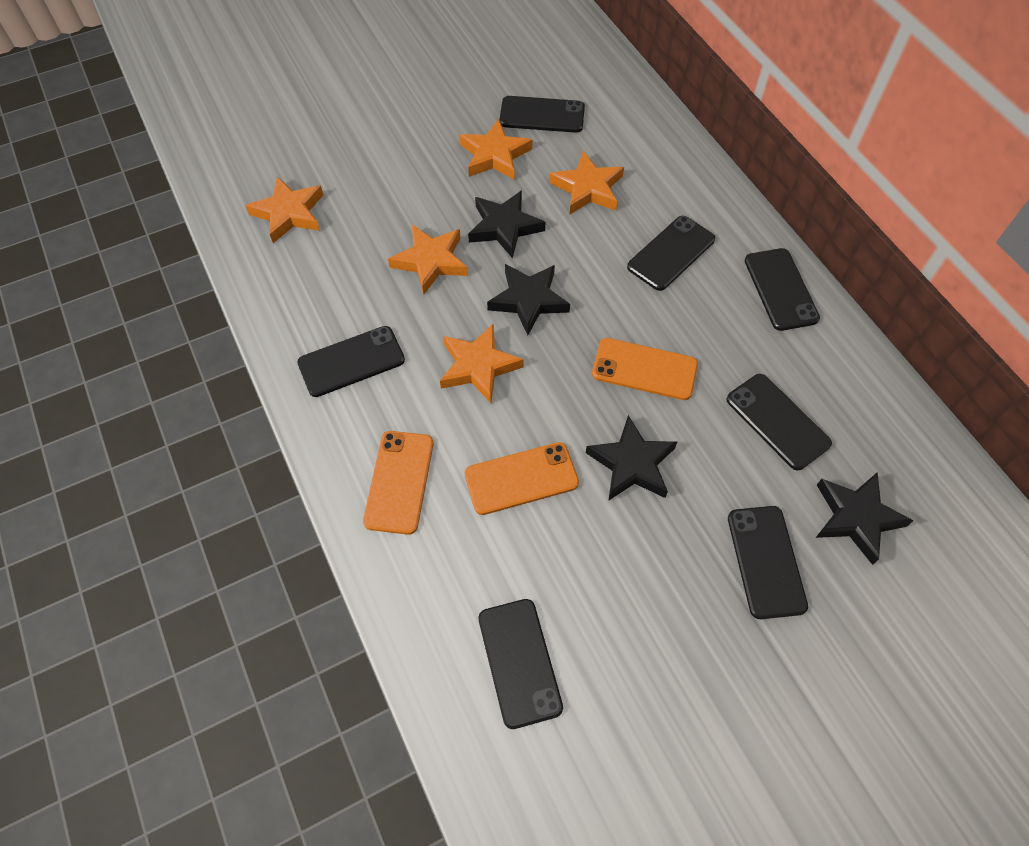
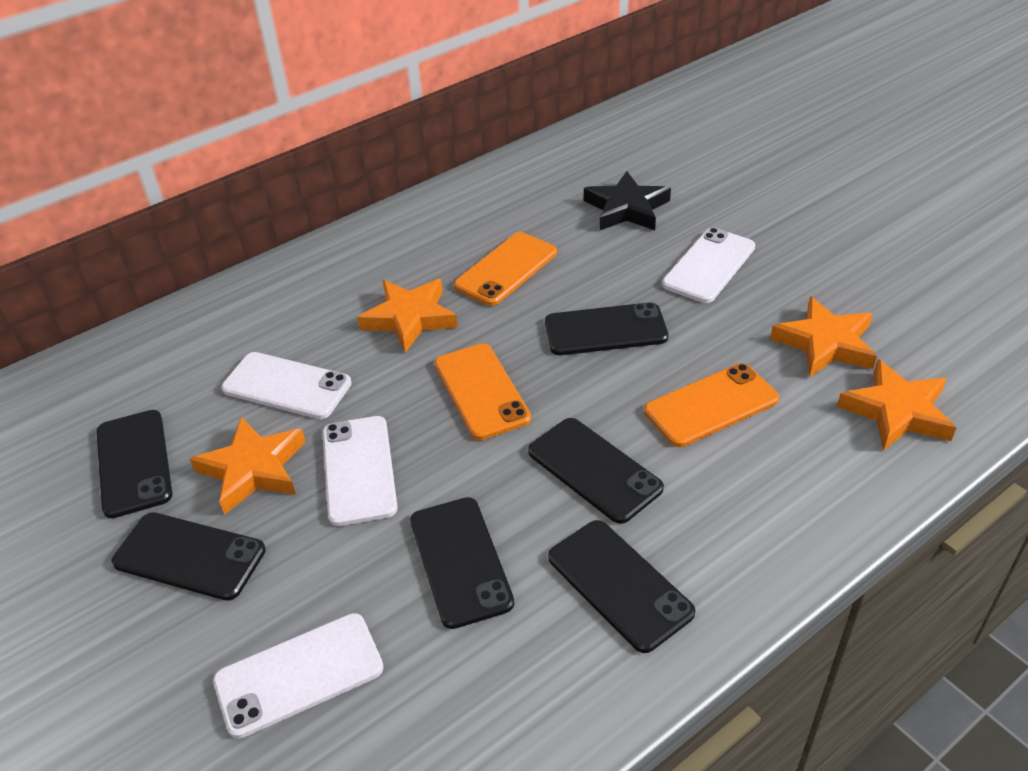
black phone: 7 -> 6
black star: 4 -> 1
orange star: 5 -> 4
white phone: 0 -> 4

